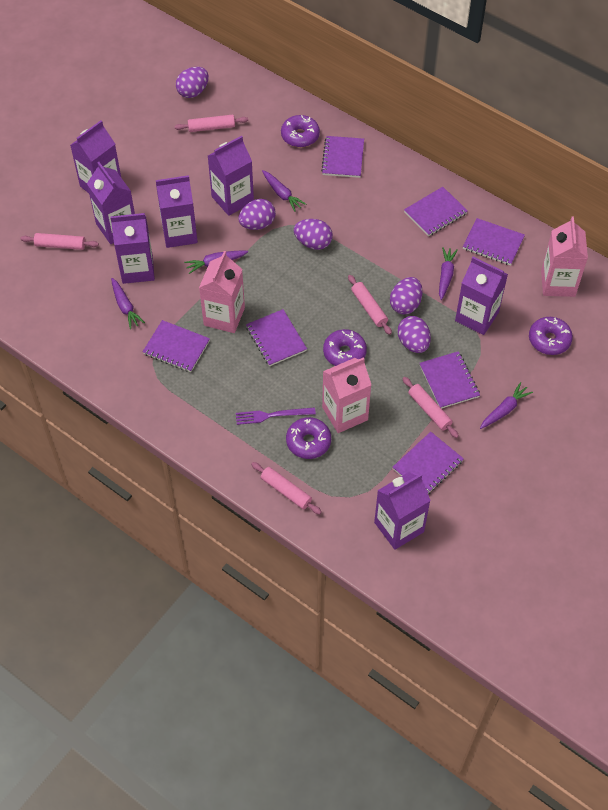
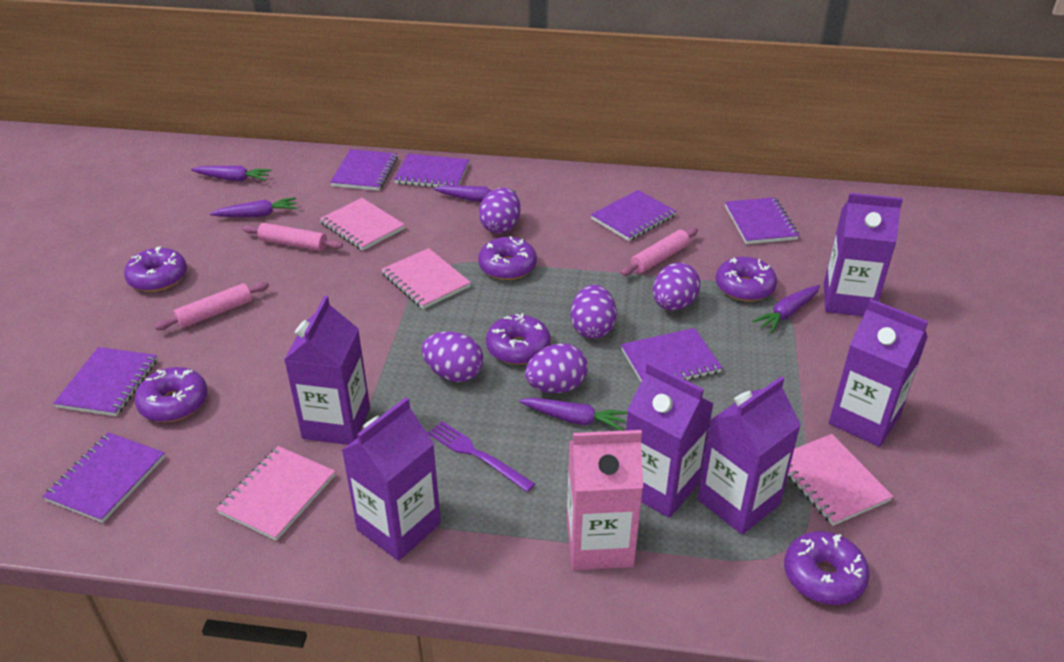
pink carton: 3 -> 1
pink notebook: 0 -> 4
pink rolling pin: 5 -> 3
purple carton: 7 -> 6
purple donut: 4 -> 6

